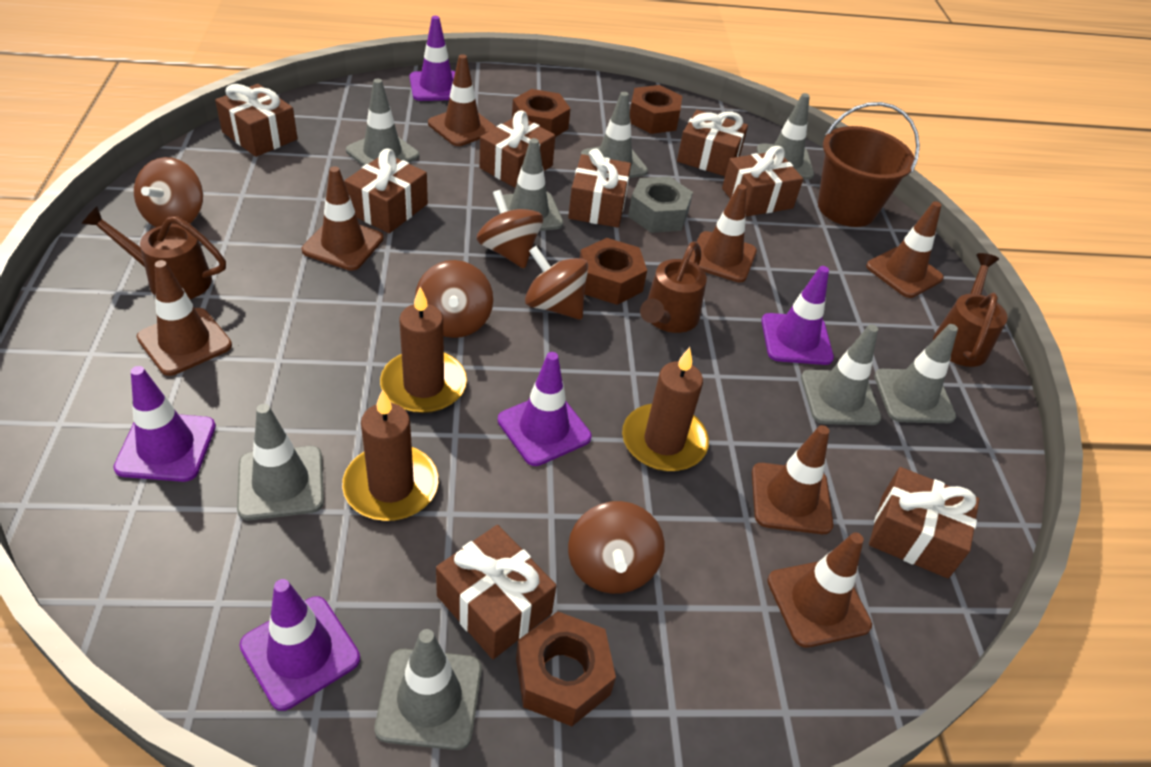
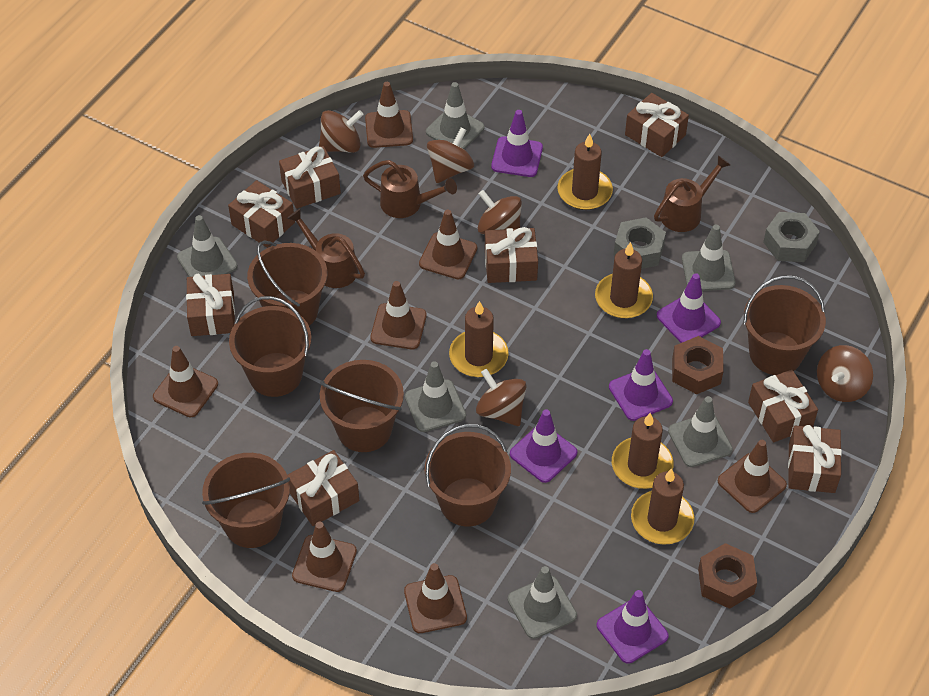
brown bucket: 1 -> 6
brown candle: 3 -> 5
brown nut: 4 -> 2
grey nut: 1 -> 2
grey traffic cone: 8 -> 6

